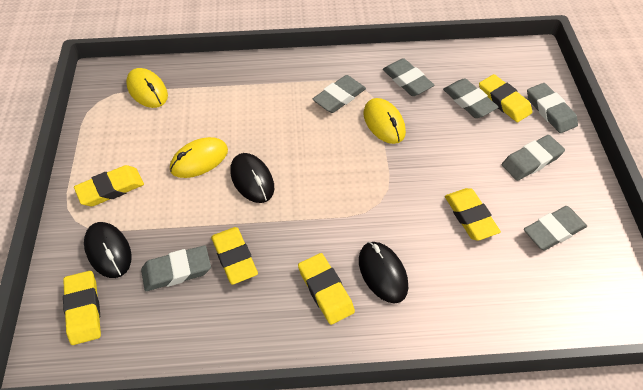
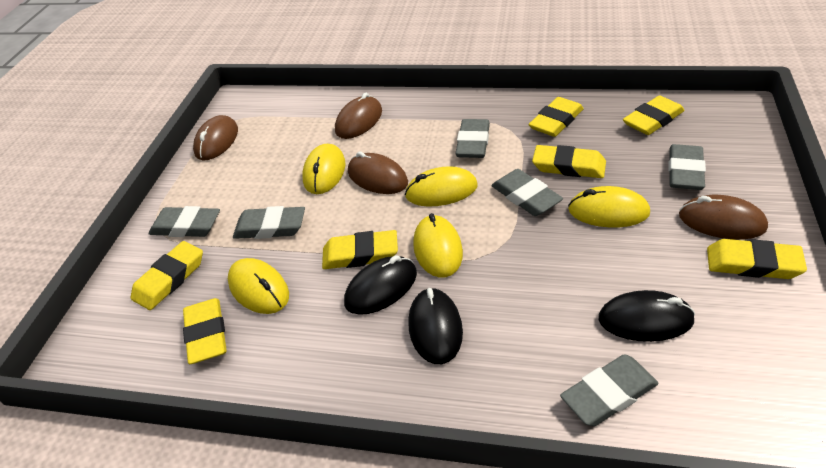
brown mouse: 0 -> 4
grey eraser: 7 -> 6
yellow eraser: 6 -> 7
yellow mouse: 3 -> 5

